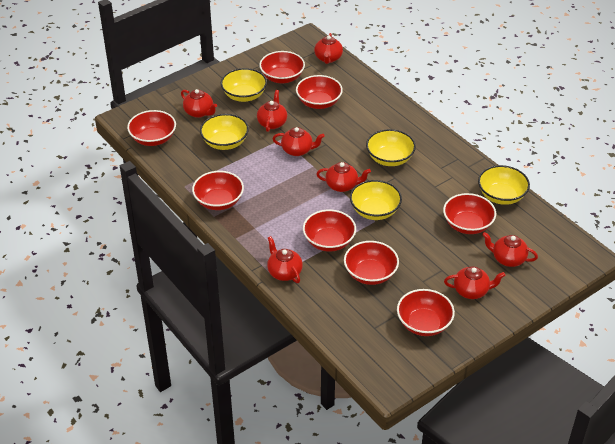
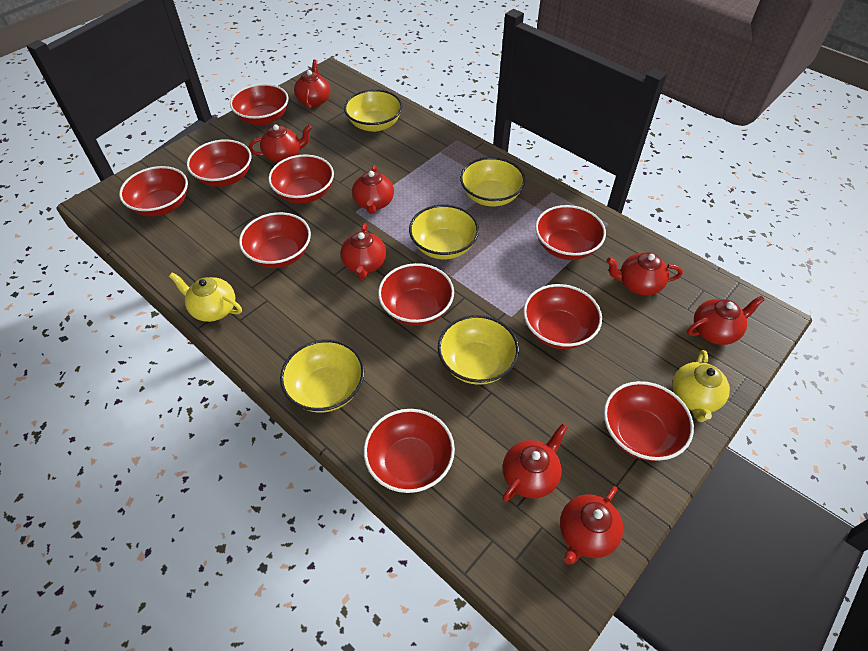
red bowl: 8 -> 10
yellow teapot: 0 -> 2

